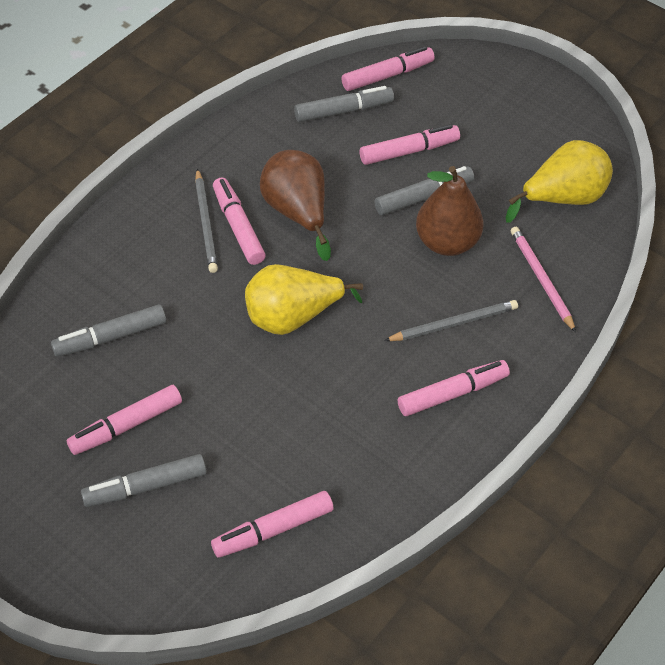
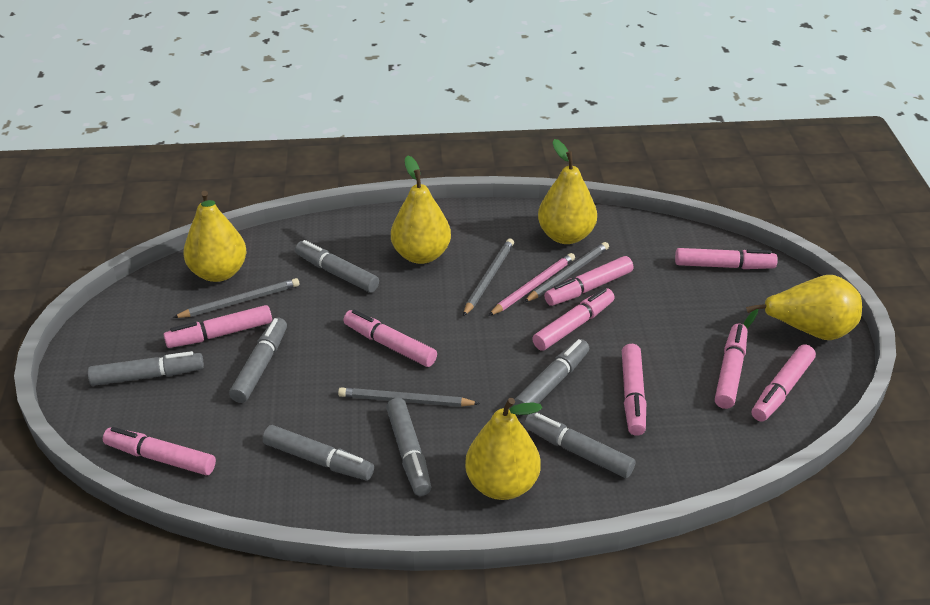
brown pear: 2 -> 0
grey marker: 4 -> 7
grey pencil: 2 -> 4
pink marker: 6 -> 9
yellow pear: 2 -> 5

